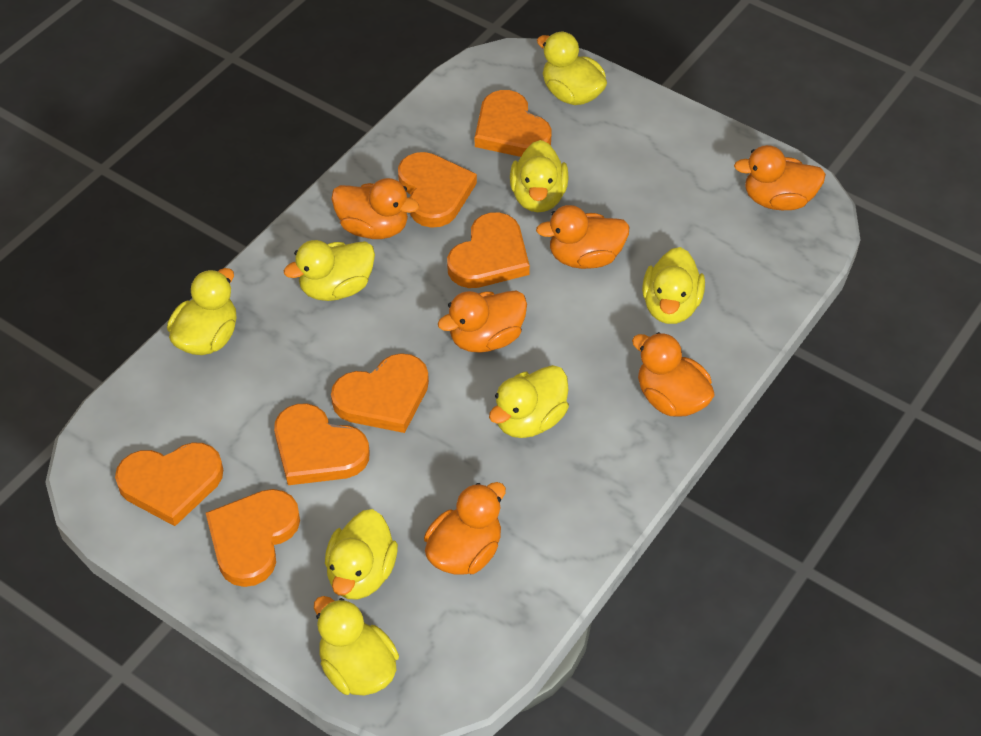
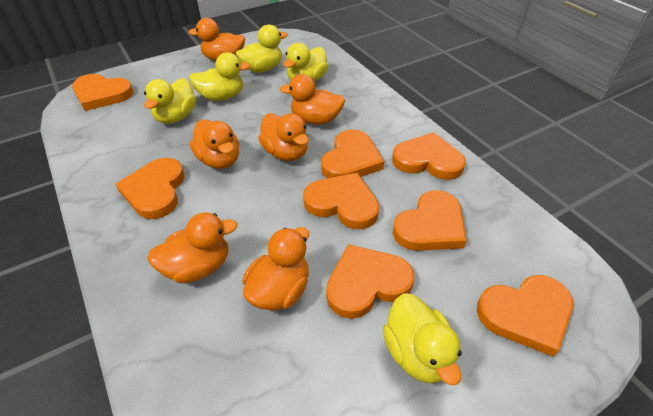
orange heart: 7 -> 8
yellow duck: 8 -> 5

